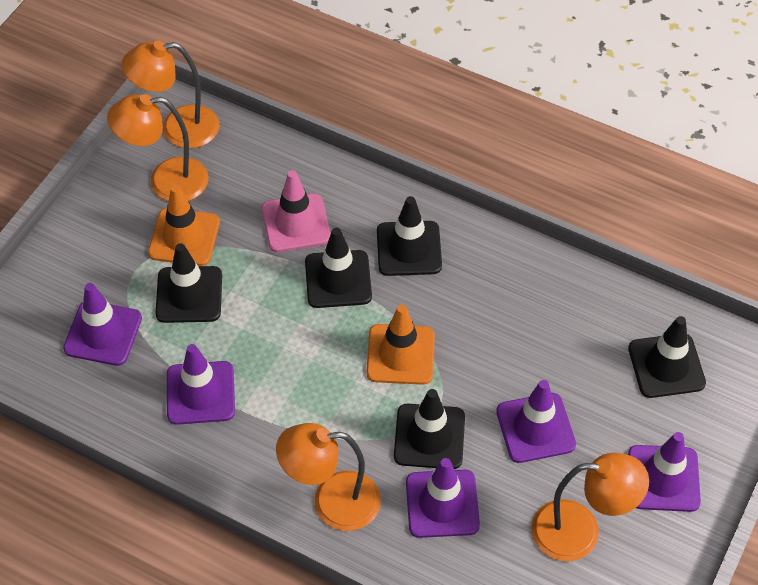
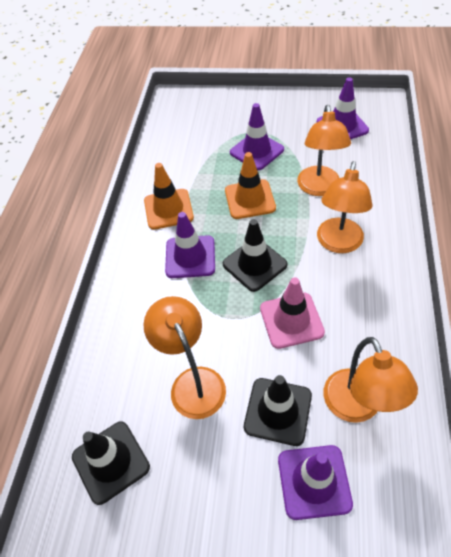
black traffic cone: 5 -> 3
purple traffic cone: 5 -> 4

